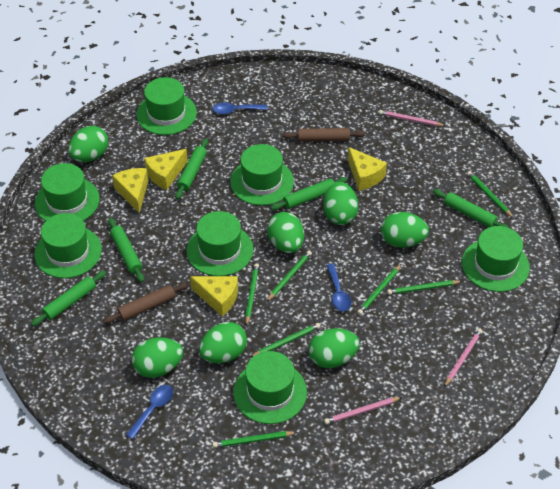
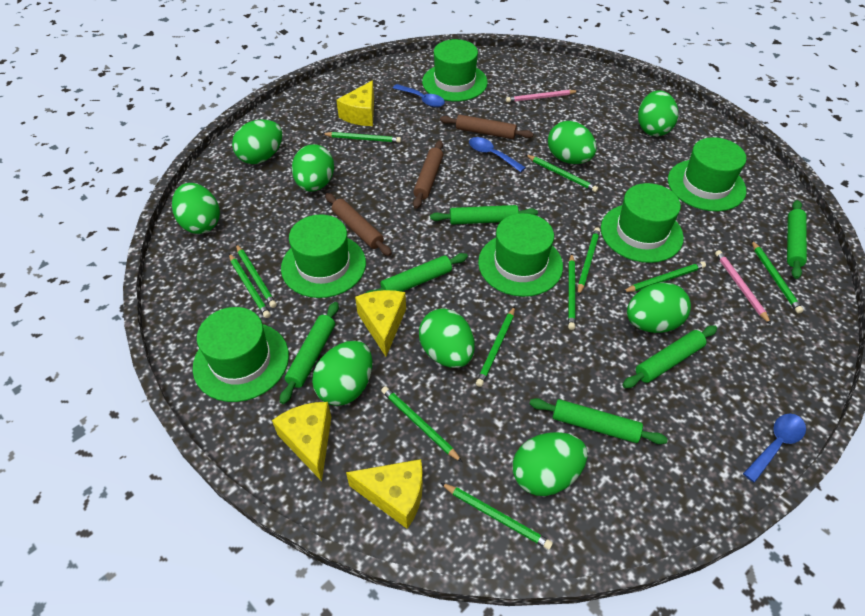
brown rolling pin: 2 -> 3
green egg: 7 -> 9
green hat: 7 -> 6
green pencil: 7 -> 11
green rolling pin: 5 -> 6
pink pencil: 3 -> 2

